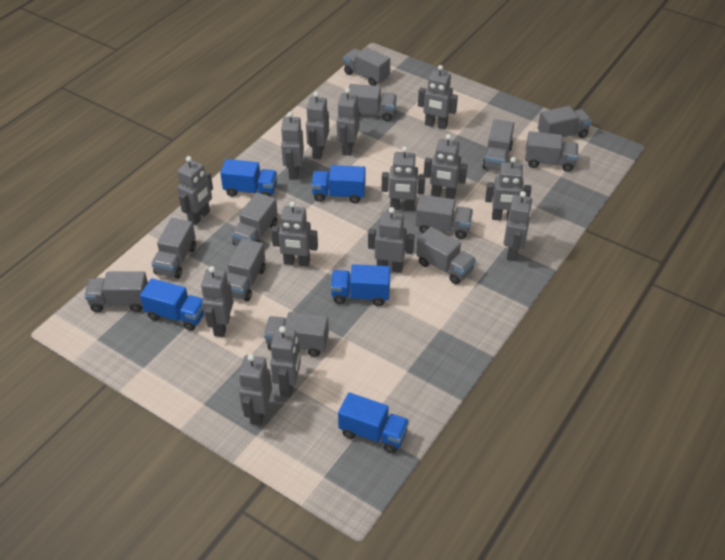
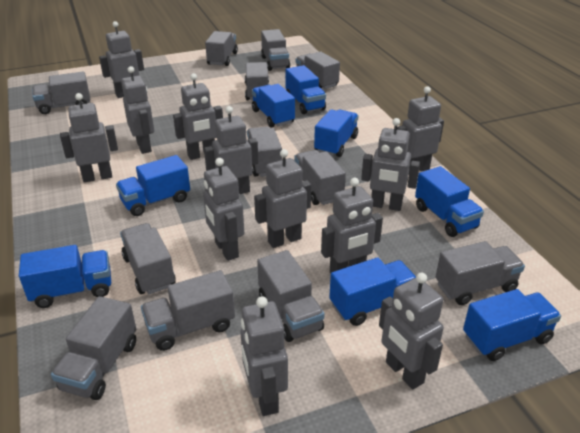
blue truck: 5 -> 8
grey robot: 14 -> 12

